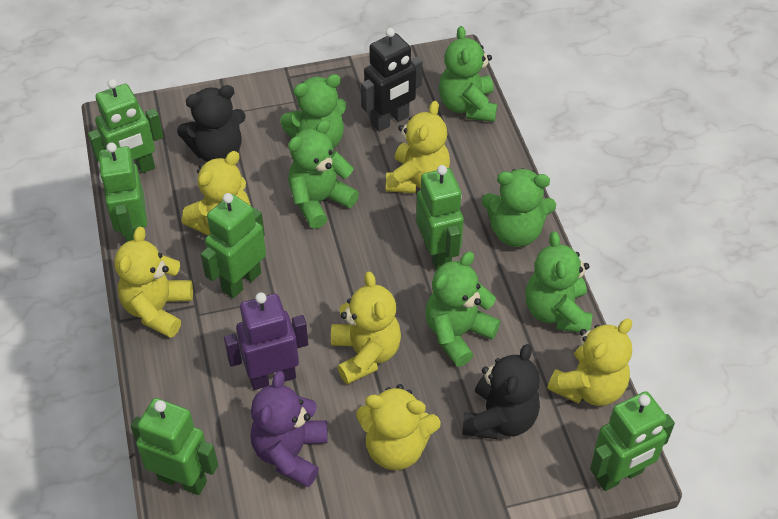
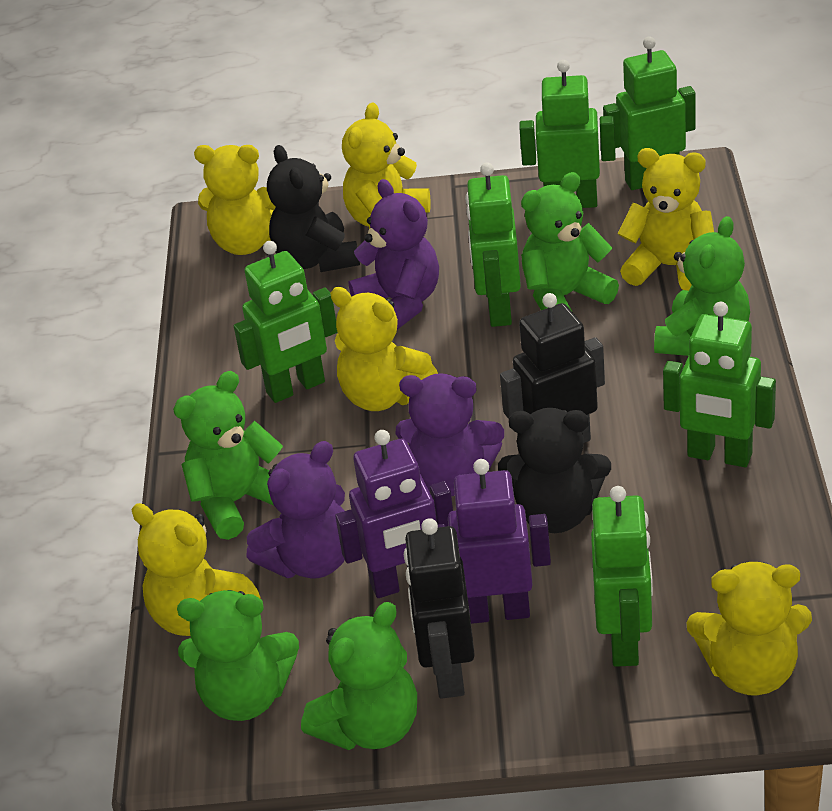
black robot: 1 -> 2
green teddy bear: 6 -> 5
purple robot: 1 -> 2
purple teddy bear: 1 -> 3

